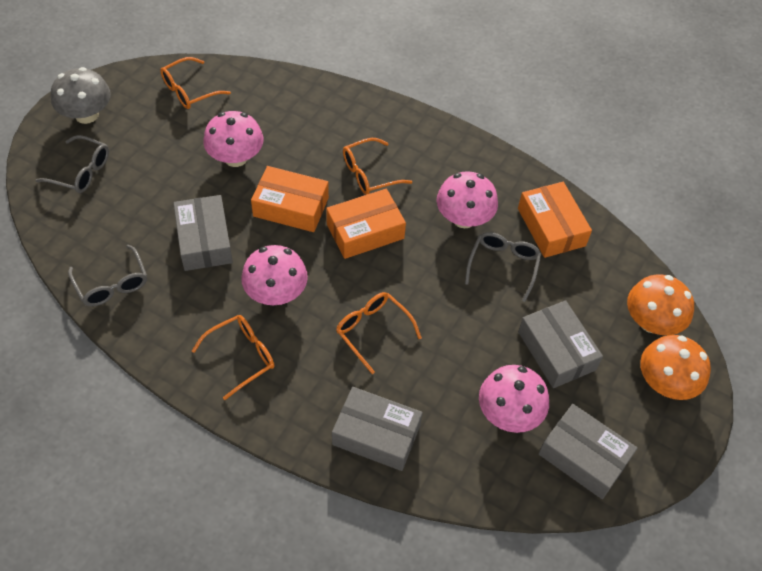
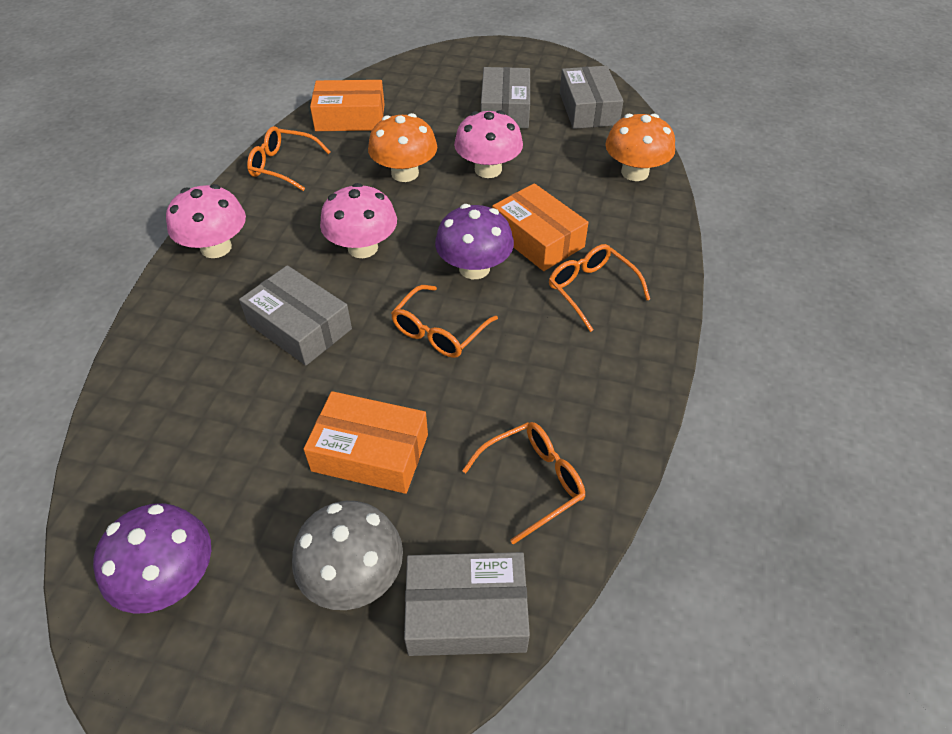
grey glasses: 3 -> 0
pink mushroom: 4 -> 3
purple mushroom: 0 -> 2

